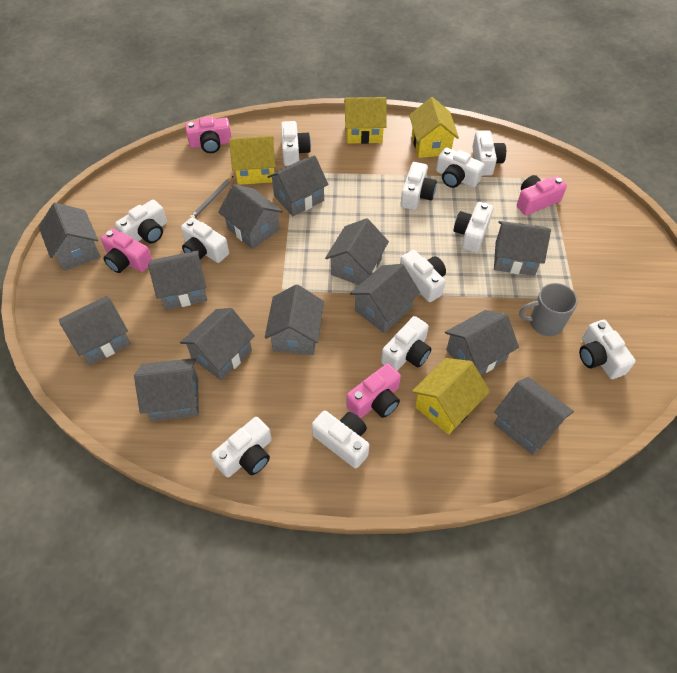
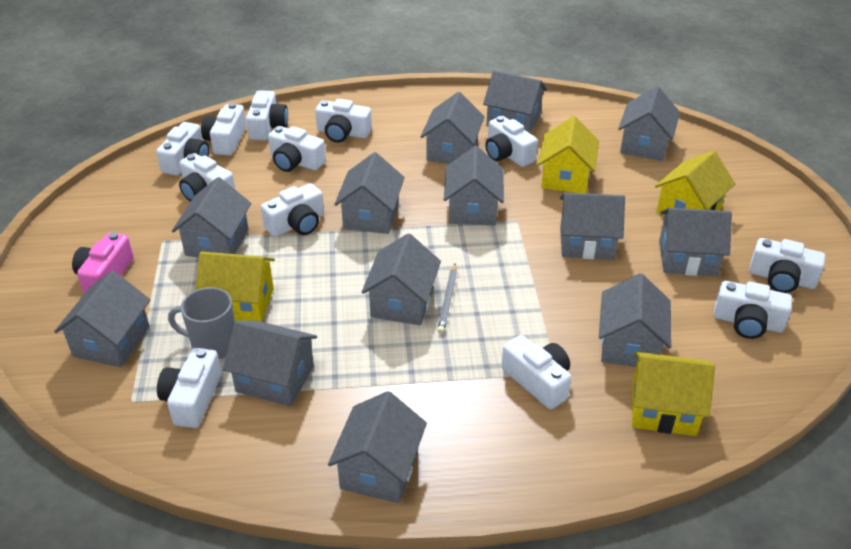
pink camera: 4 -> 1

